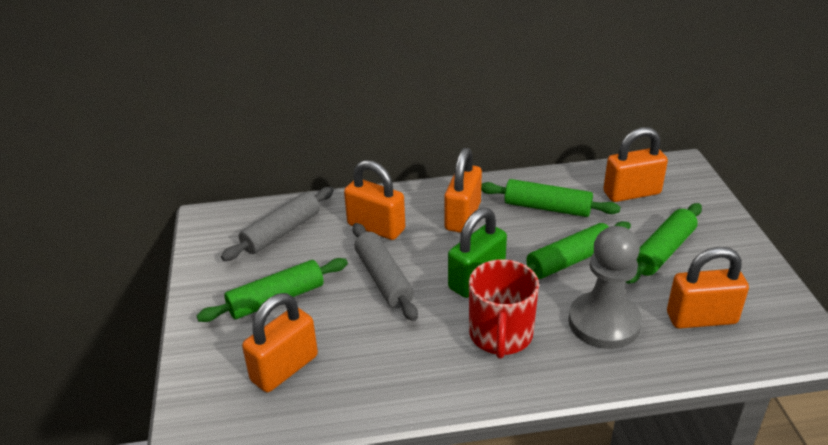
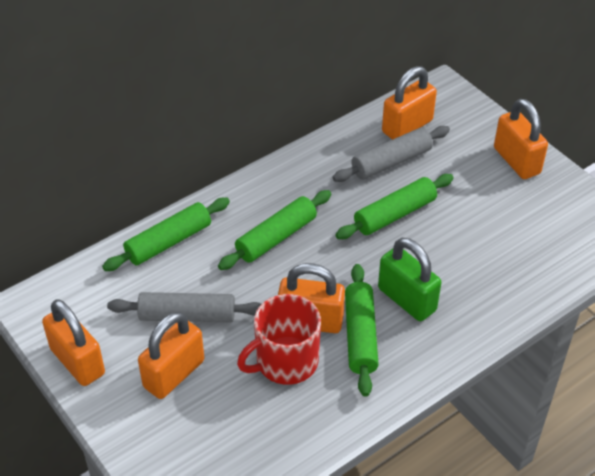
grey pawn: 1 -> 0

